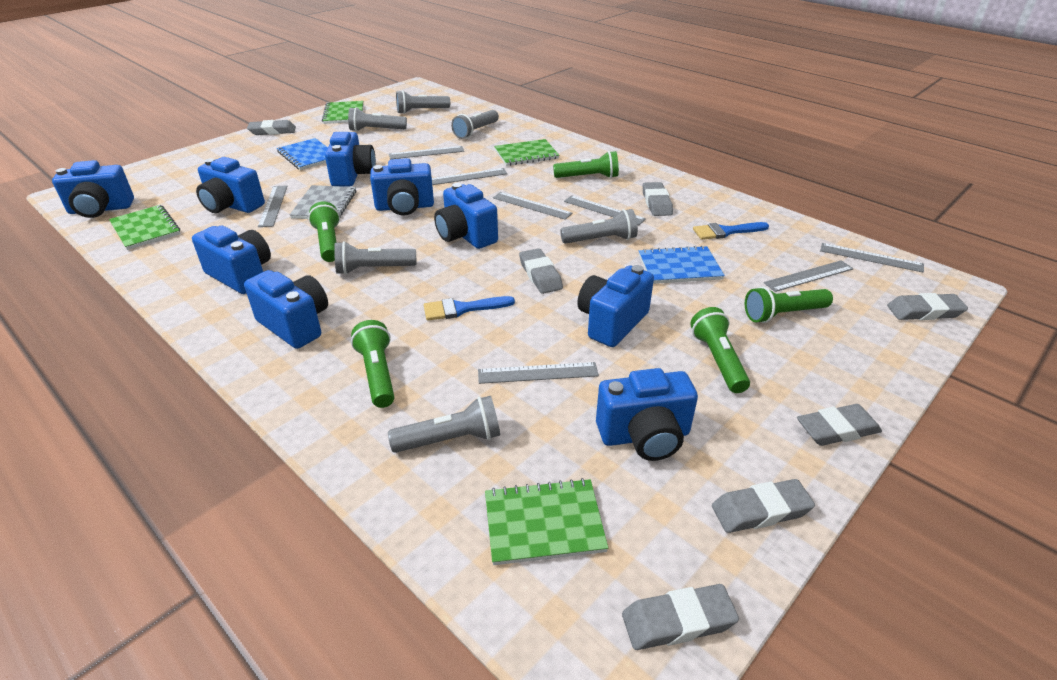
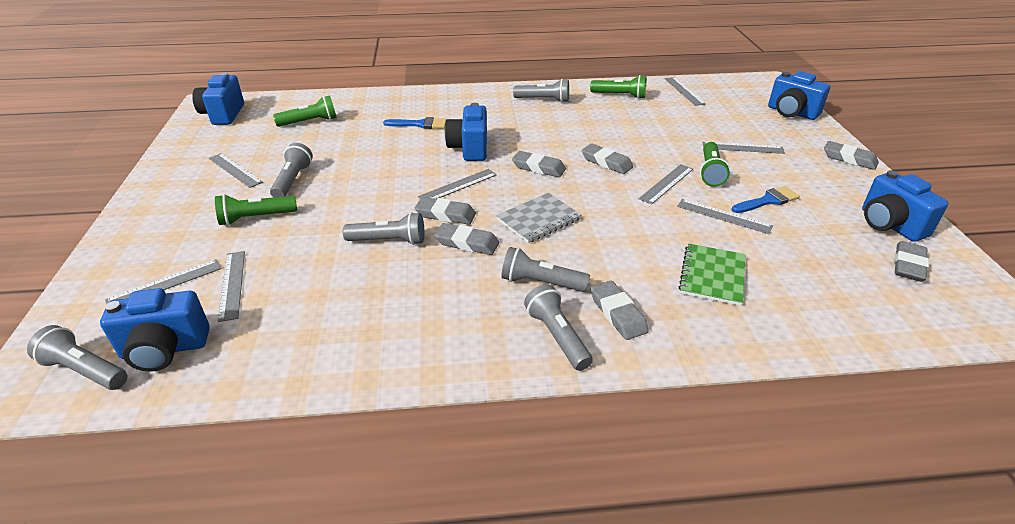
blue camera: 9 -> 5
blue notebook: 2 -> 0
green flashlight: 5 -> 4
green notebook: 4 -> 1

